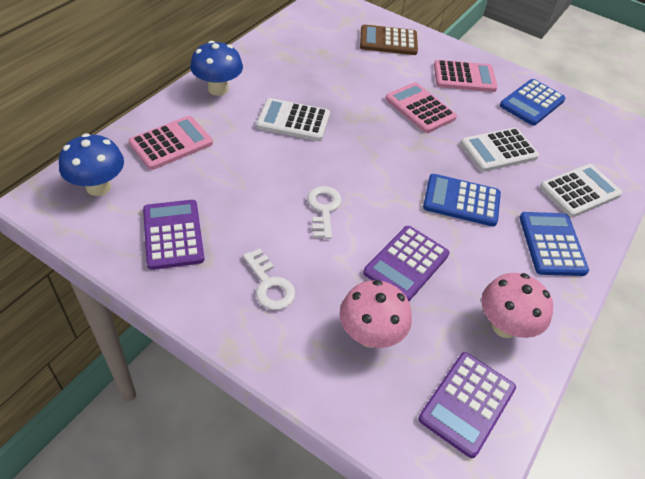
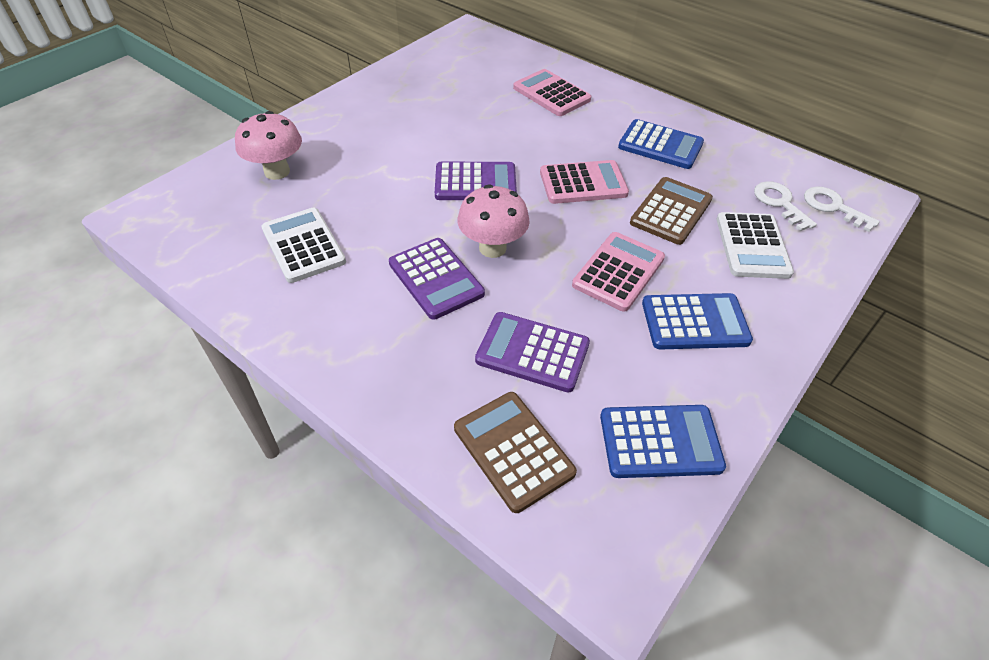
blue mushroom: 2 -> 0
brown calculator: 1 -> 2
white calculator: 3 -> 2

